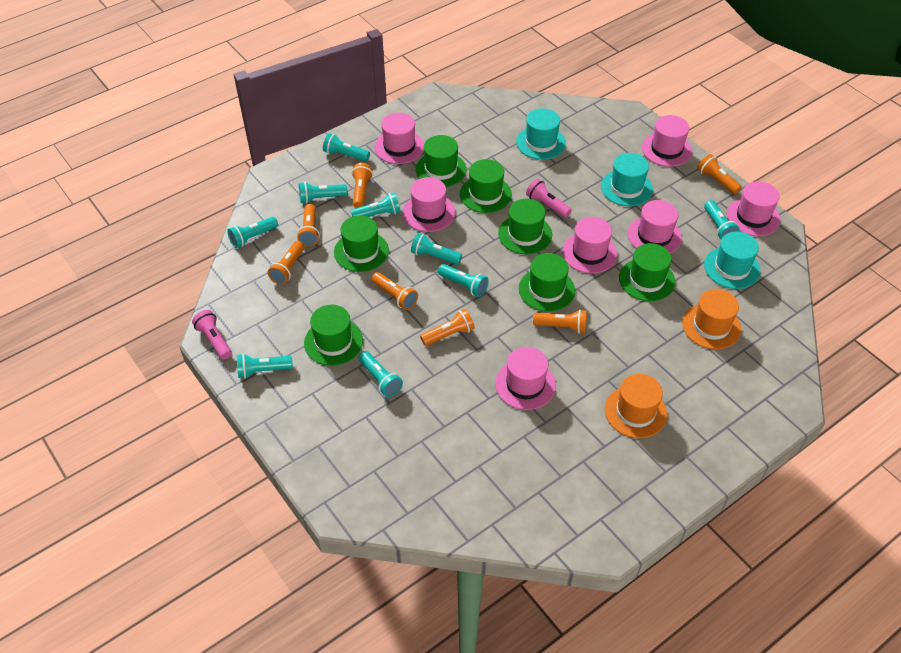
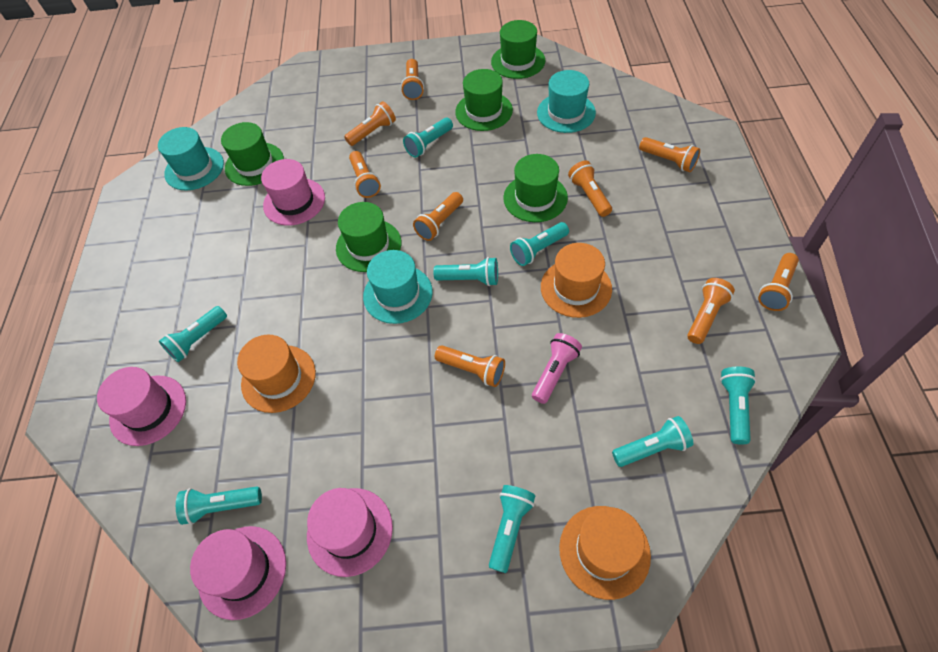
green hat: 7 -> 5
orange flashlight: 7 -> 9
orange hat: 2 -> 3
pink flashlight: 2 -> 1
pink hat: 7 -> 4
turquoise flashlight: 9 -> 8

